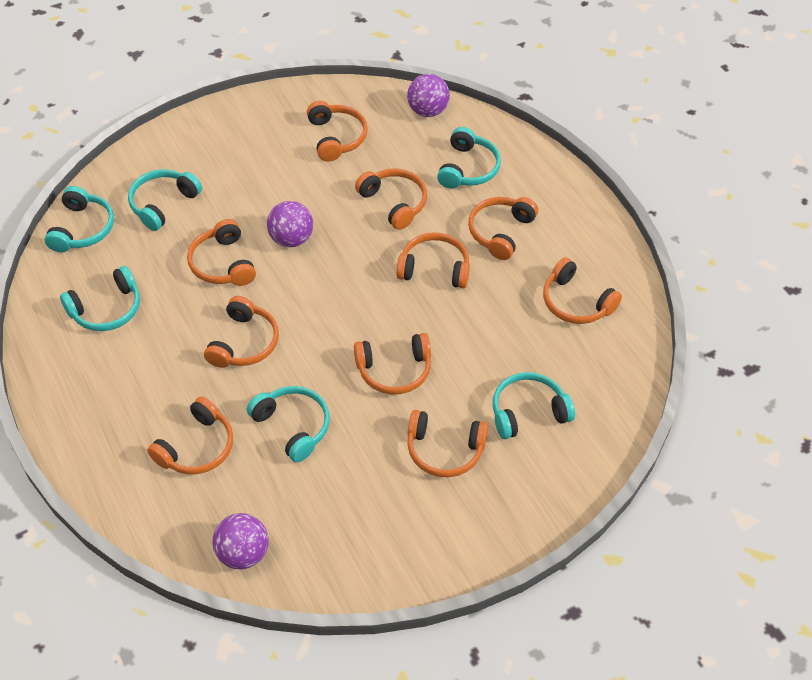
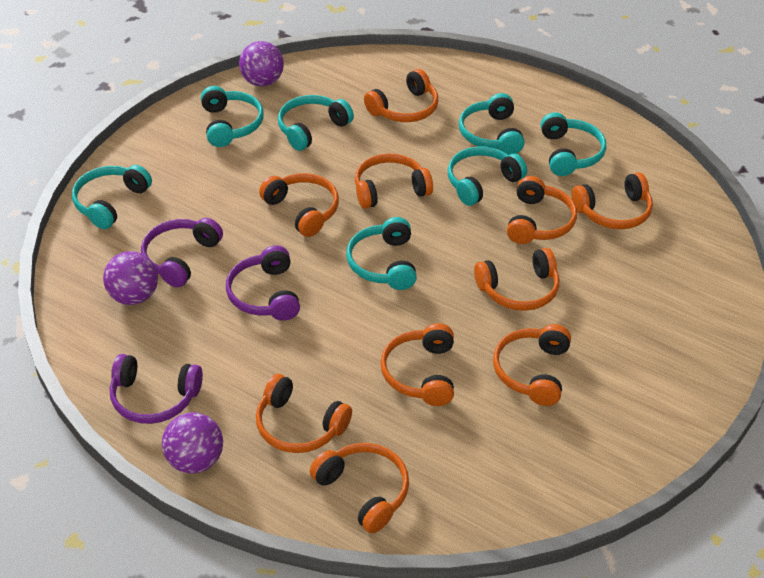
purple headphones: 0 -> 3
turquoise headphones: 6 -> 7

